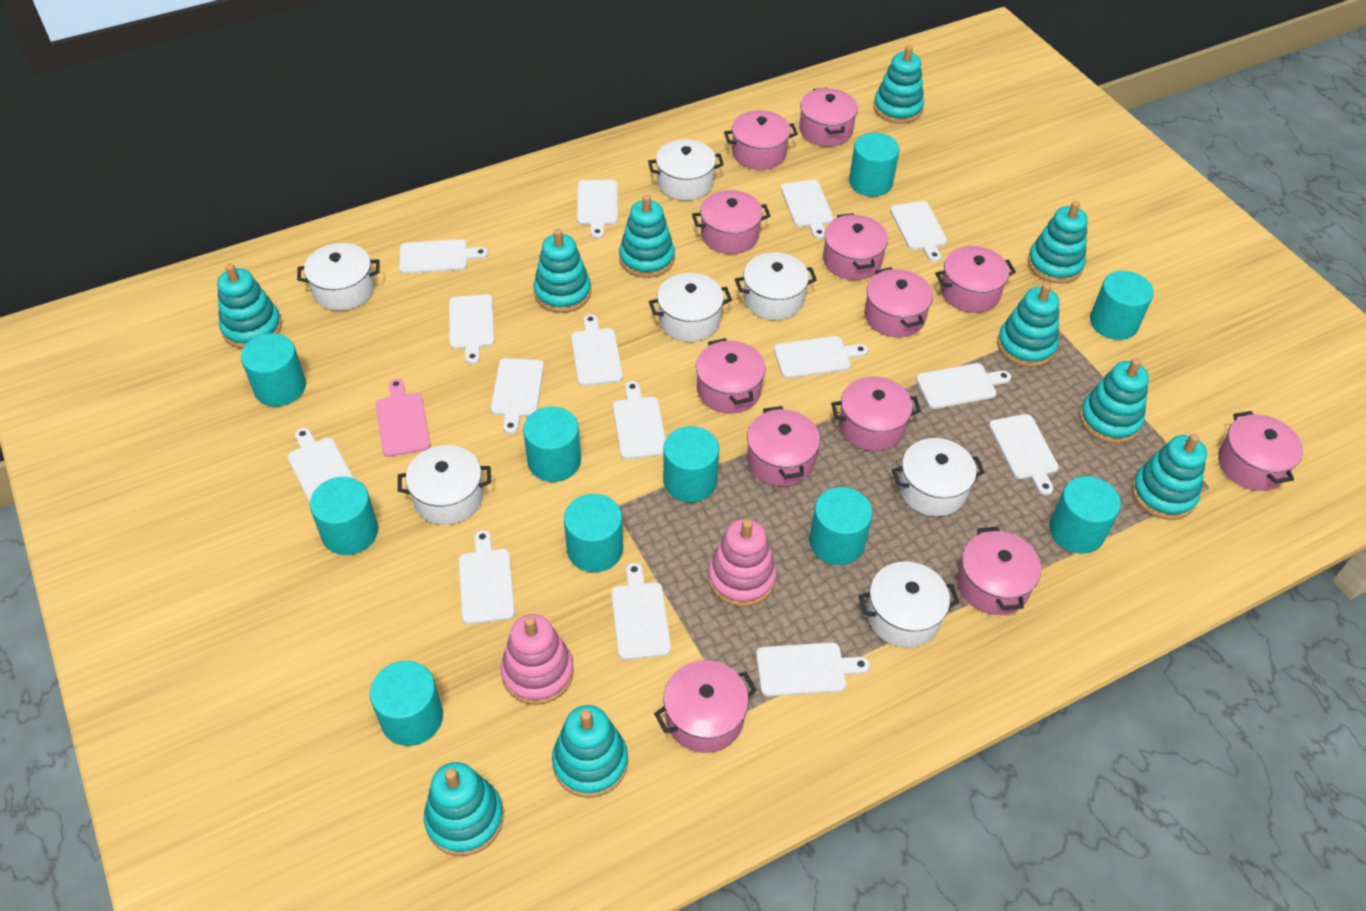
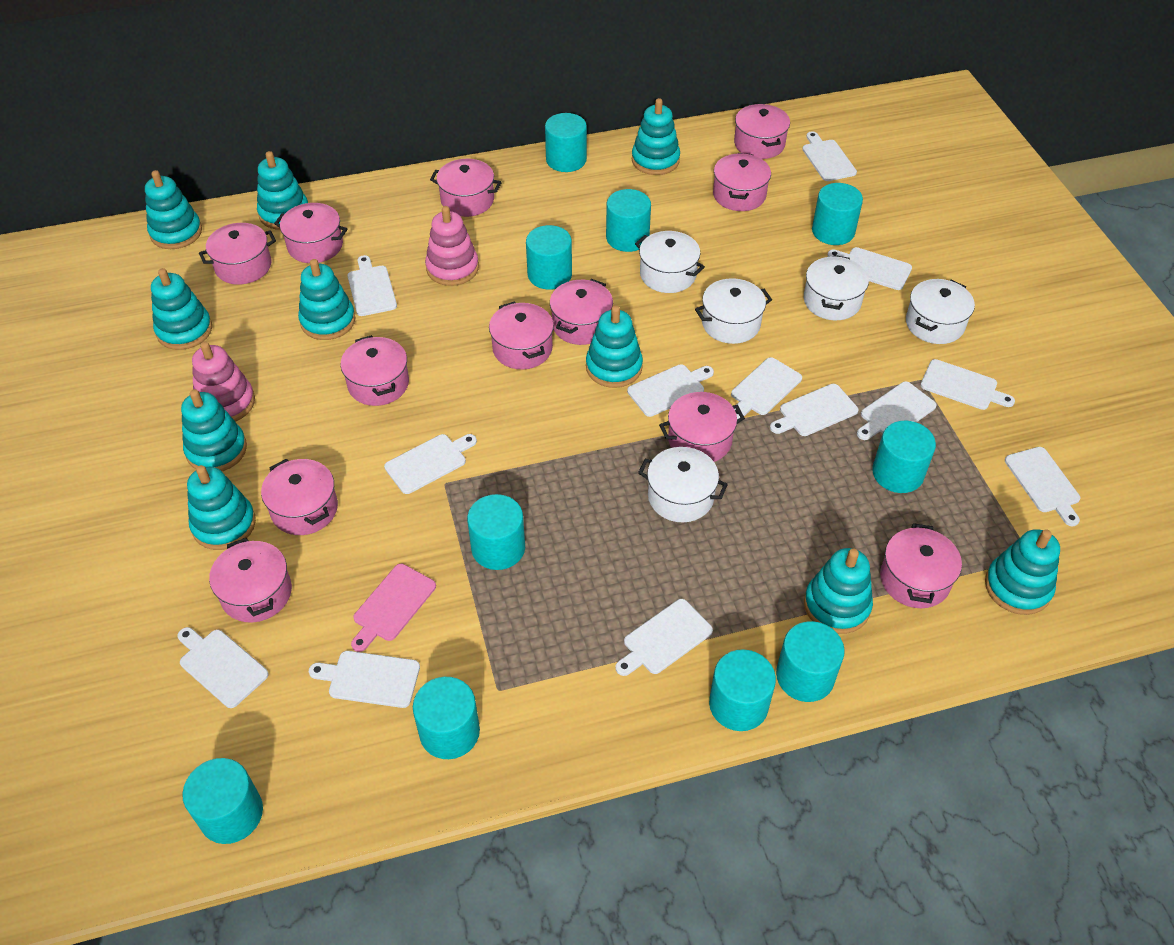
white cutting board: 15 -> 13
white pot: 7 -> 5

